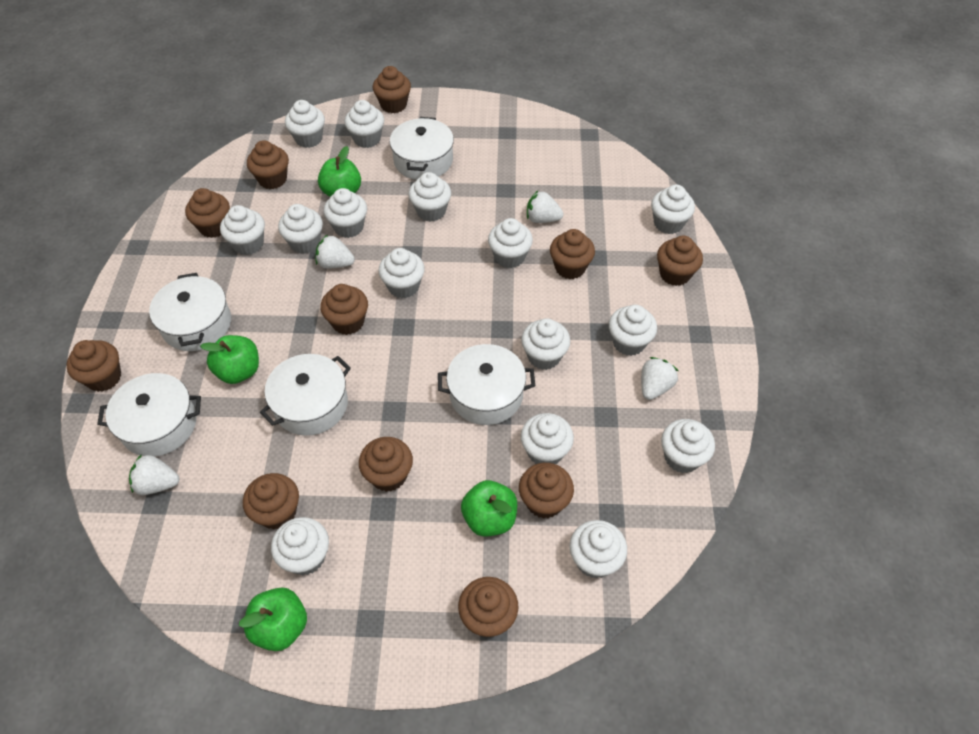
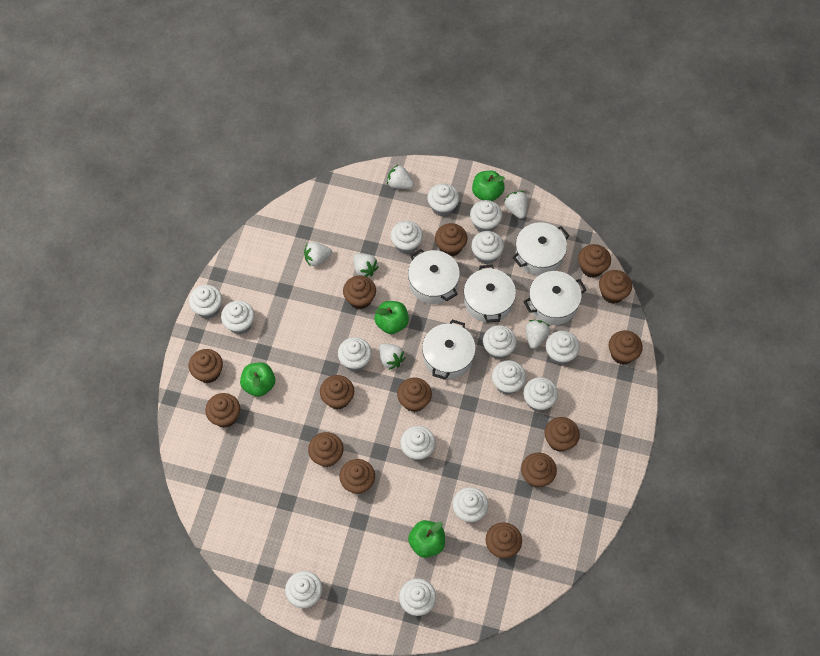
brown cupcake: 11 -> 14
white strawberry: 4 -> 6

